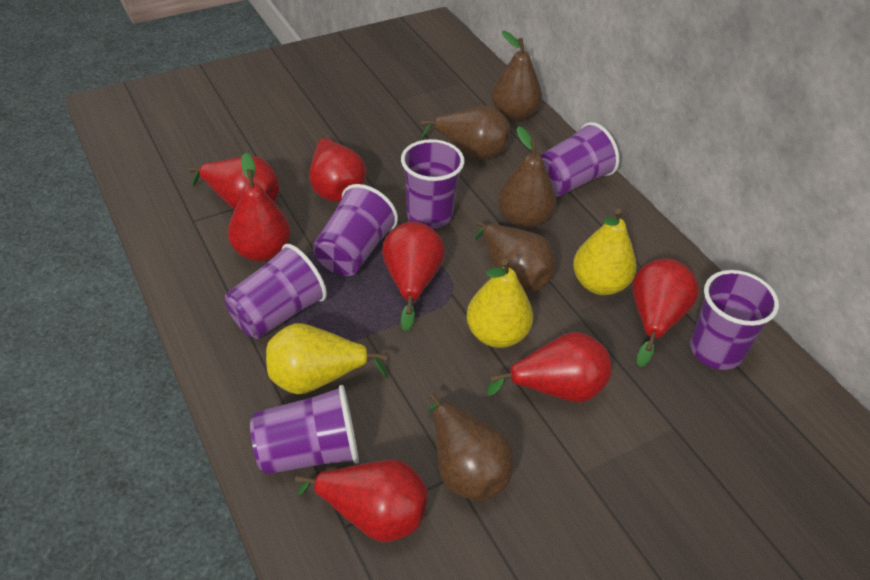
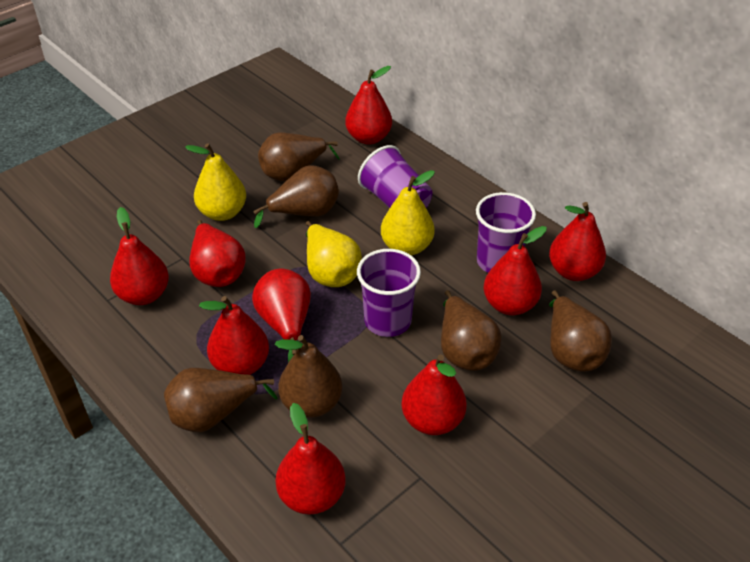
brown pear: 5 -> 6
purple cup: 6 -> 3
red pear: 7 -> 9

